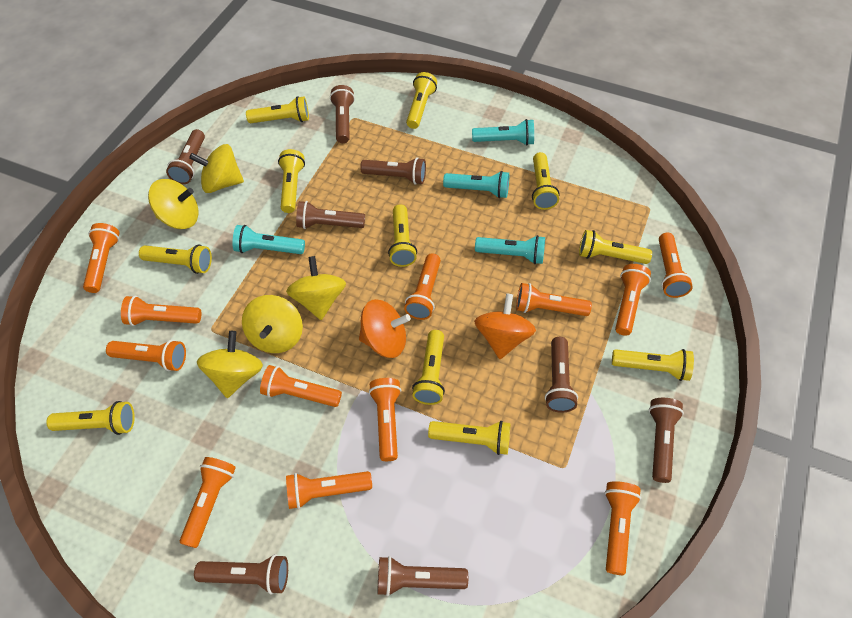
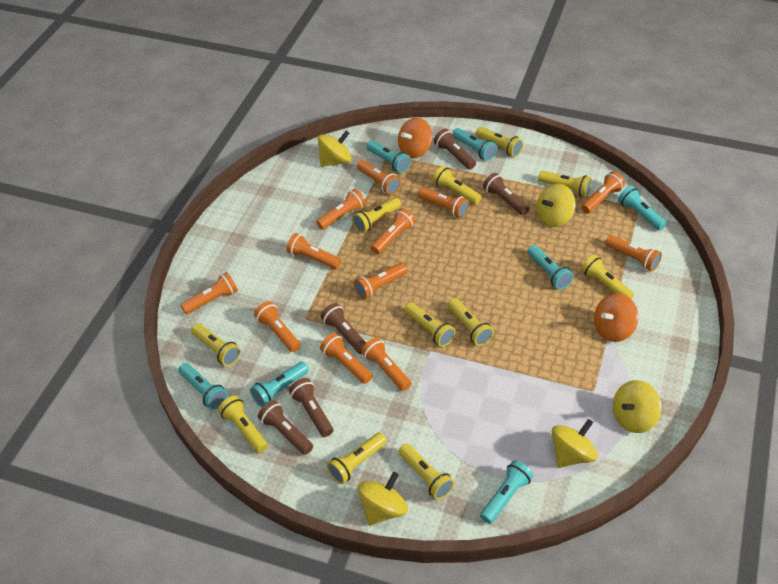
brown flashlight: 8 -> 5
turquoise flashlight: 4 -> 7

